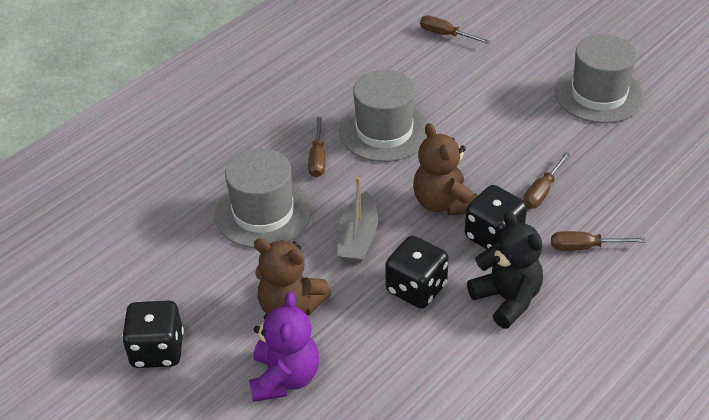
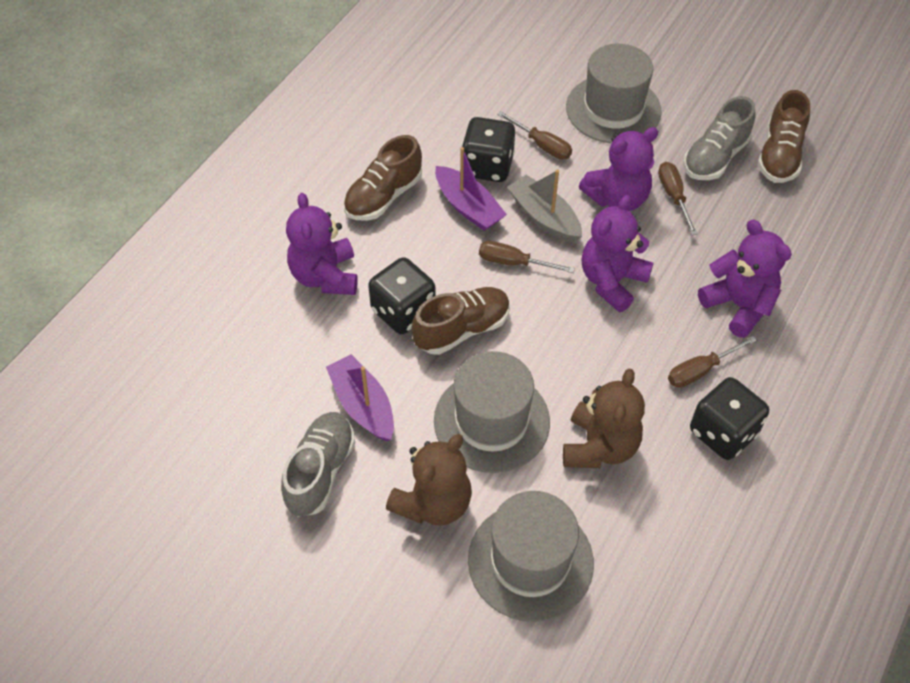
black teddy bear: 1 -> 0
brown shoe: 0 -> 3
grey shoe: 0 -> 2
purple boat: 0 -> 2
purple teddy bear: 1 -> 4

